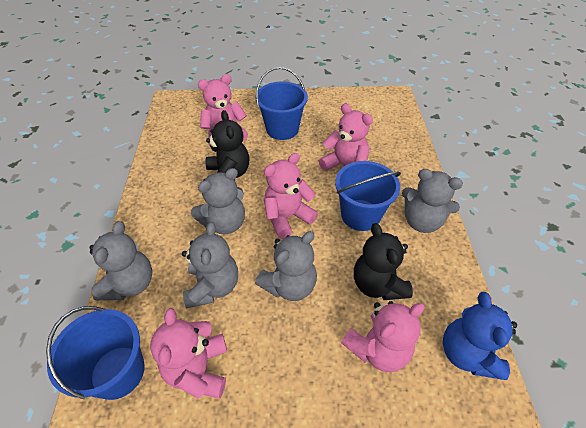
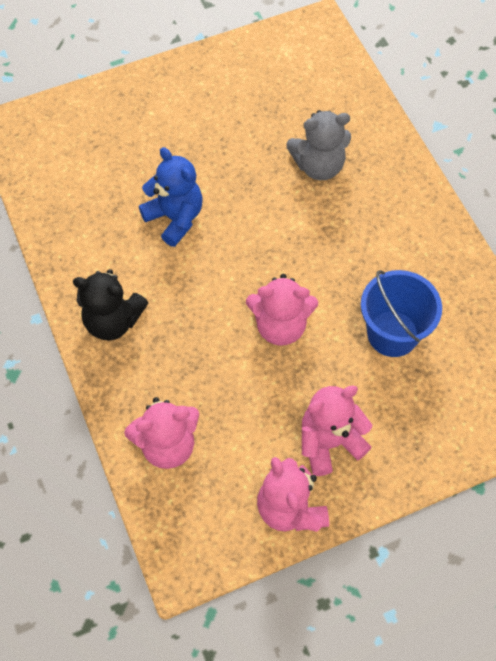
black teddy bear: 2 -> 1
blue bucket: 3 -> 1
grey teddy bear: 5 -> 1
pink teddy bear: 5 -> 4

